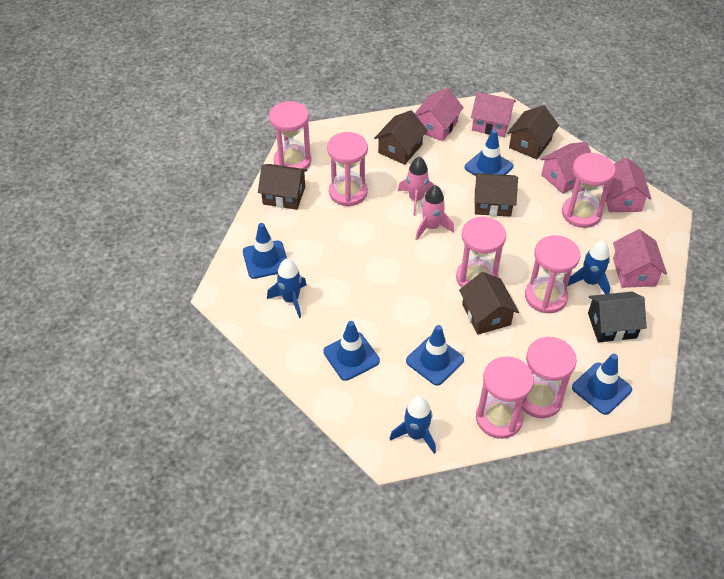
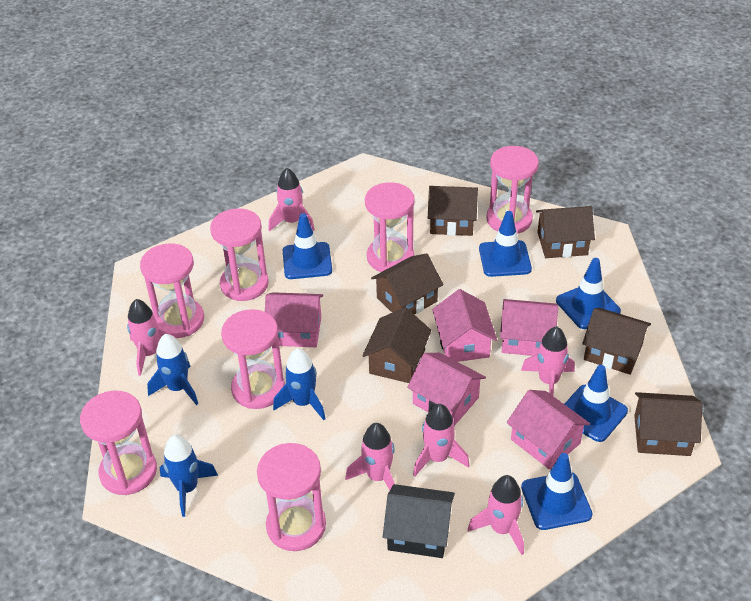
brown house: 5 -> 6
pink rocket: 2 -> 6

